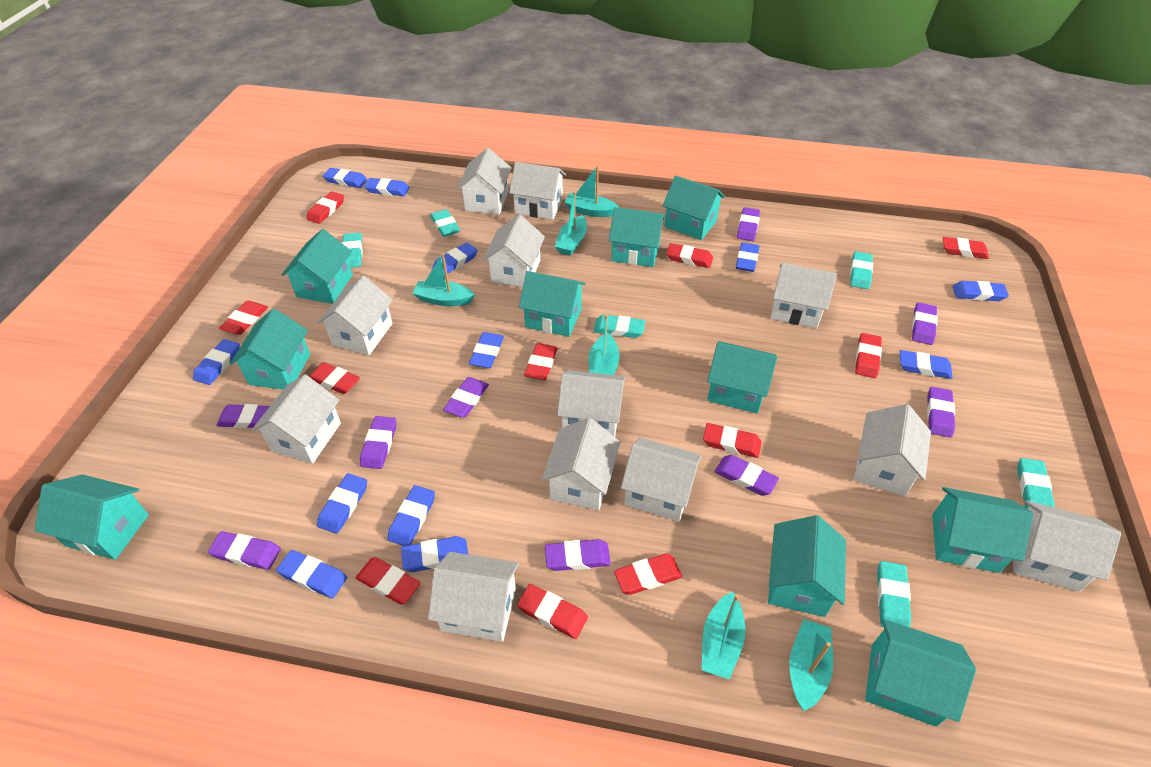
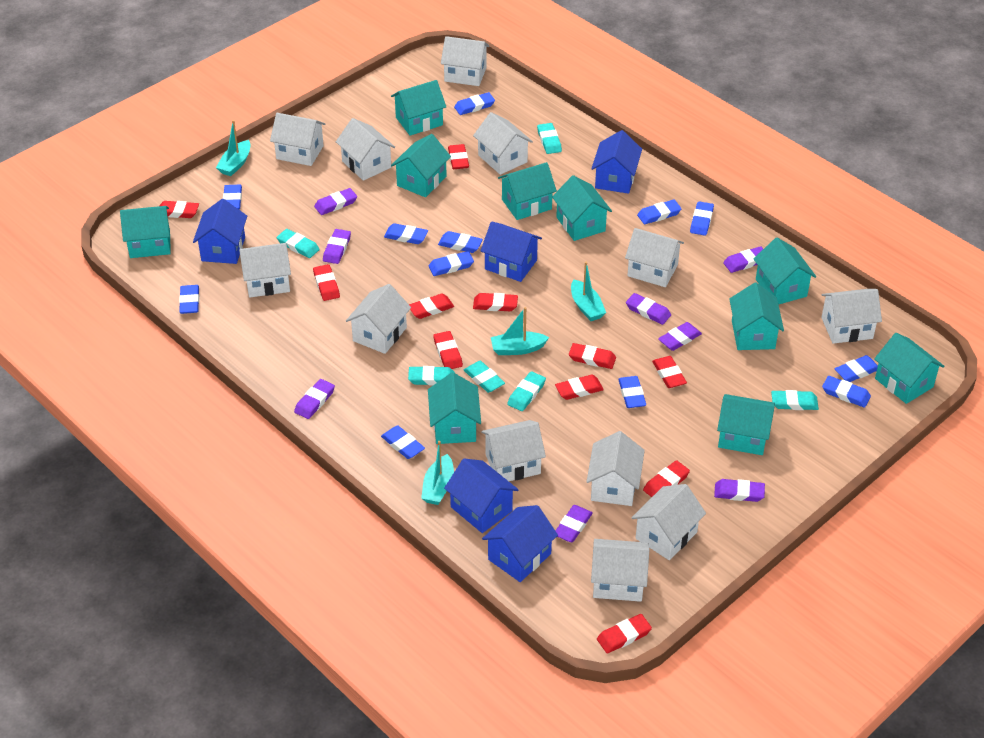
blue house: 0 -> 5
purple eraser: 9 -> 8
turquoise boat: 6 -> 4

